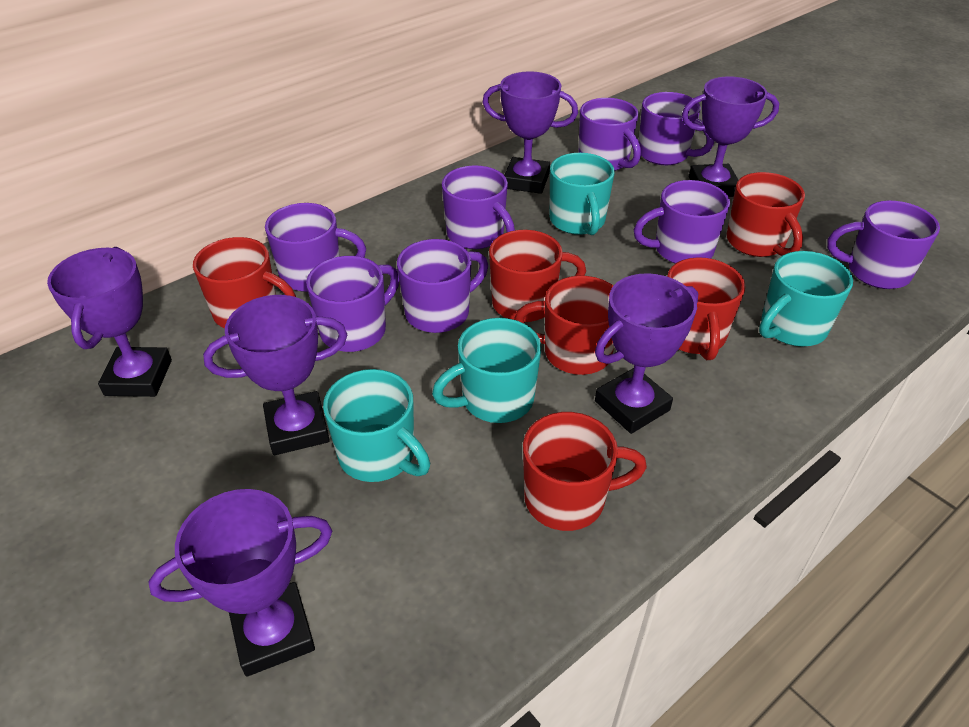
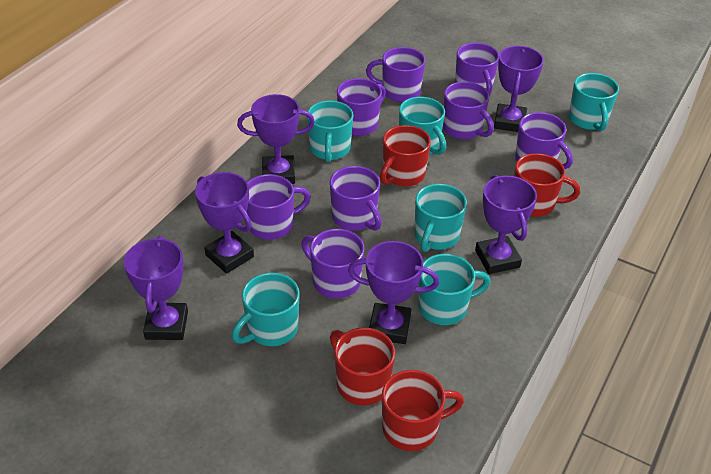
red mug: 6 -> 4
turquoise mug: 4 -> 6

